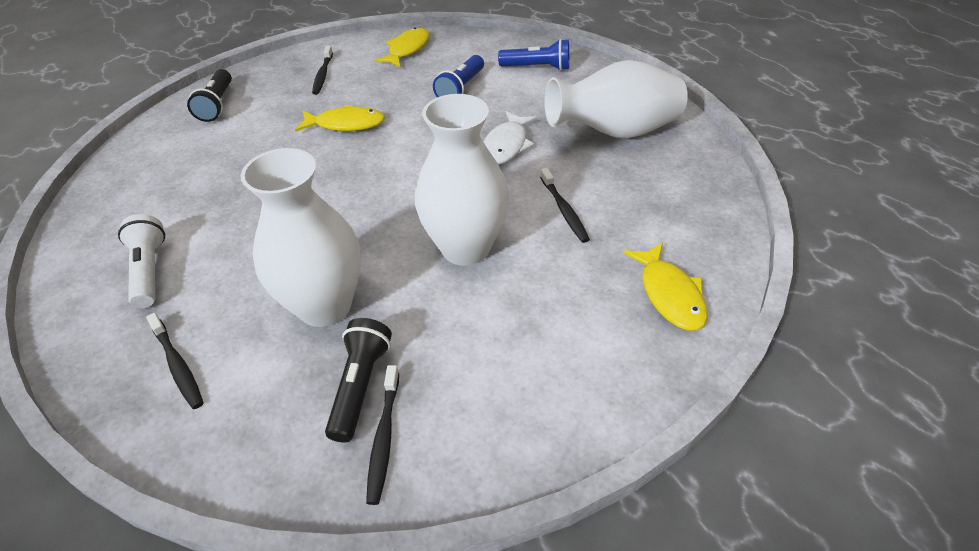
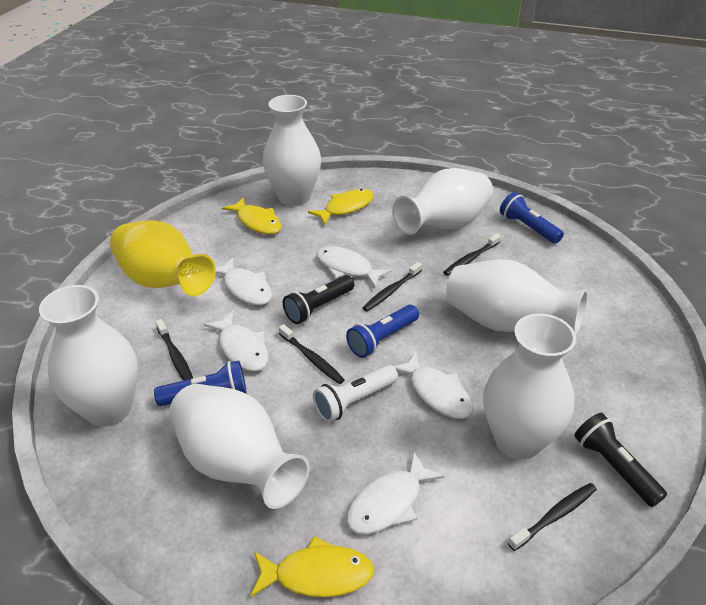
black toothbrush: 4 -> 5
blue flashlight: 2 -> 3
white fish: 1 -> 5
white vase: 3 -> 6
yellow vase: 0 -> 1

